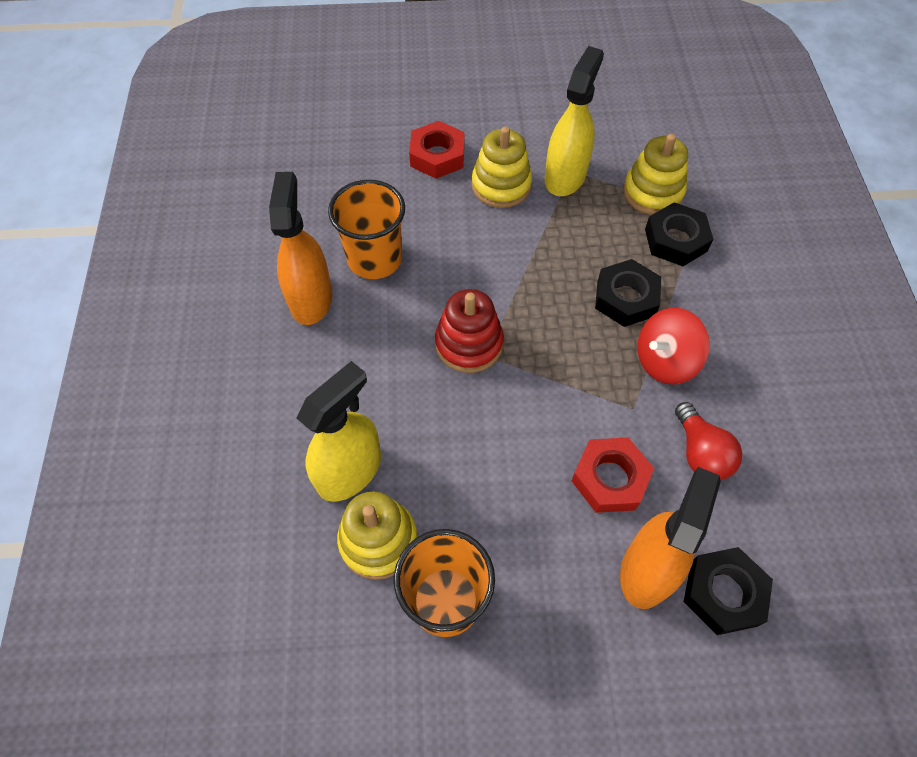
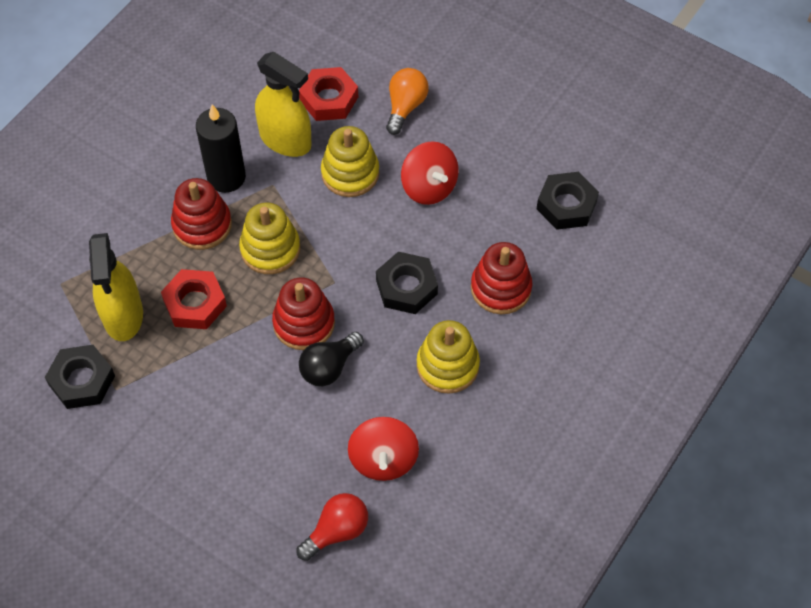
black candle: 0 -> 1
black light bulb: 0 -> 1
orange cup: 2 -> 0
orange light bulb: 0 -> 1
orange spray bottle: 2 -> 0
red spinning top: 1 -> 2
red stacking toy: 1 -> 3

